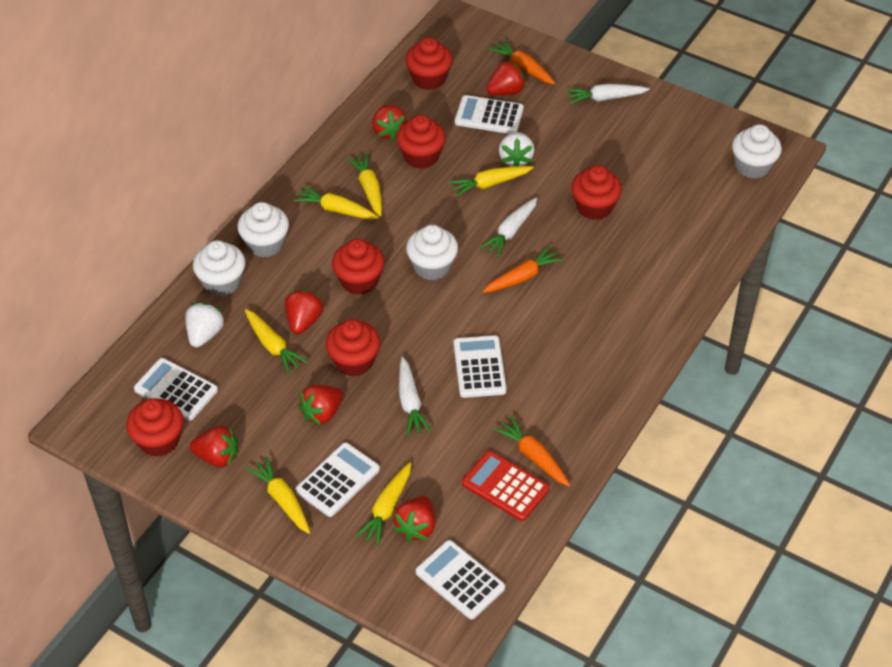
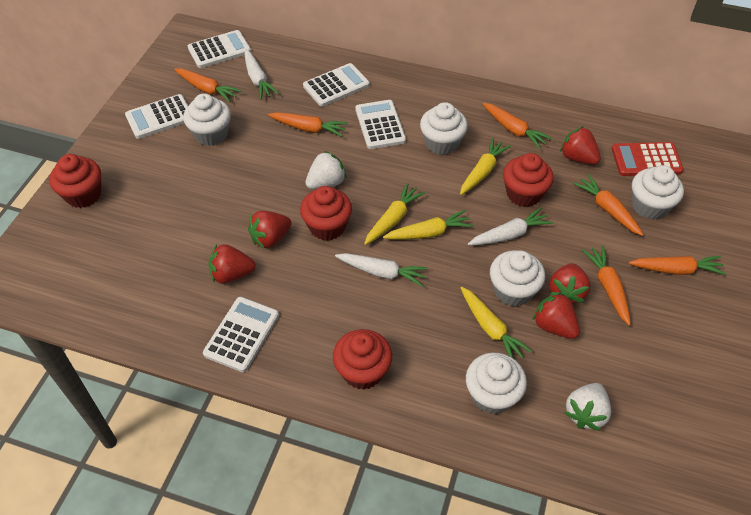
orange carrot: 3 -> 6
red cupcake: 6 -> 4
red strawberry: 6 -> 5
white cupcake: 4 -> 5
yellow carrot: 6 -> 4

